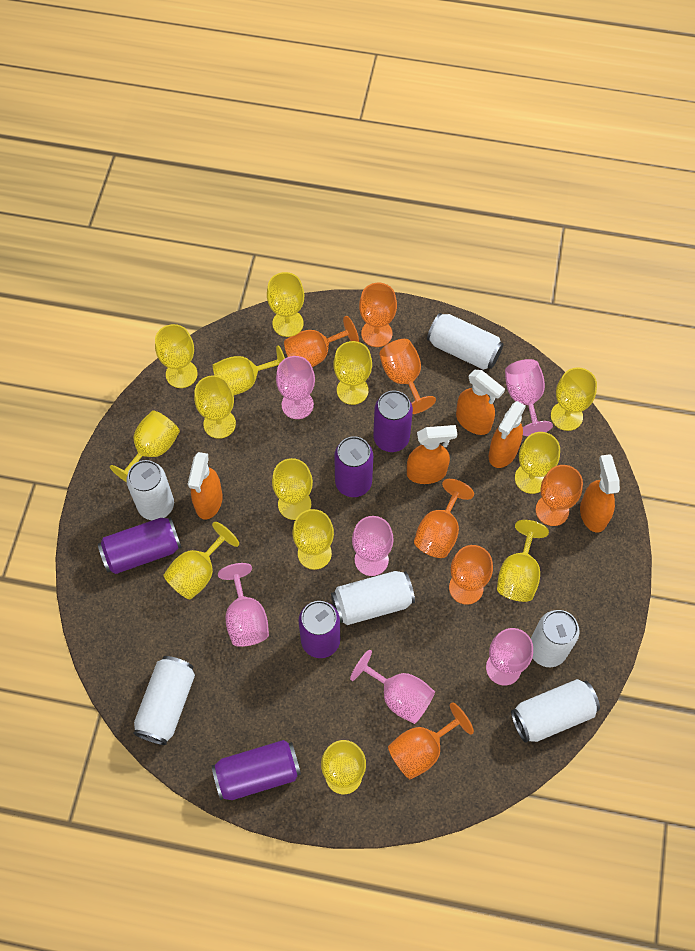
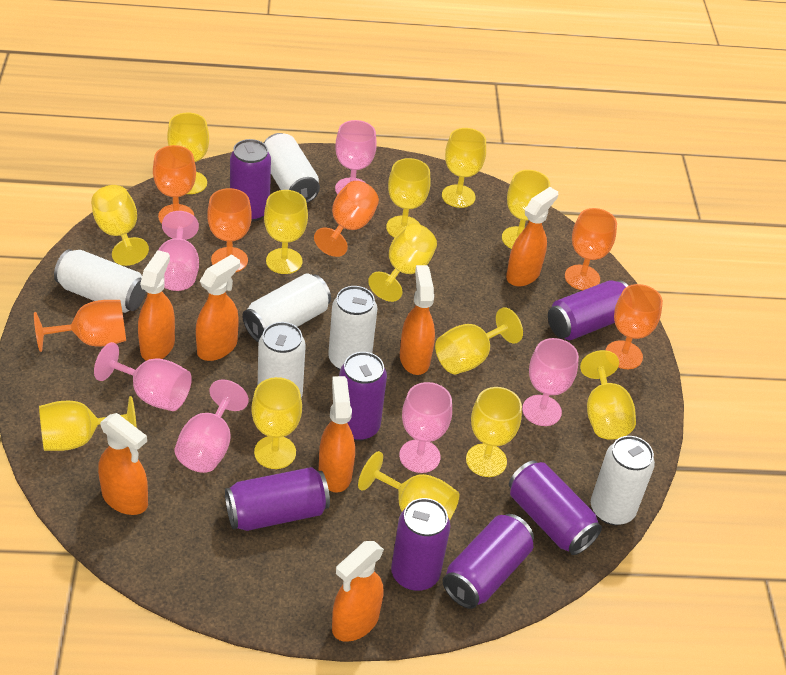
orange goblet: 7 -> 6
orange spray bottle: 5 -> 7
purple can: 5 -> 7

